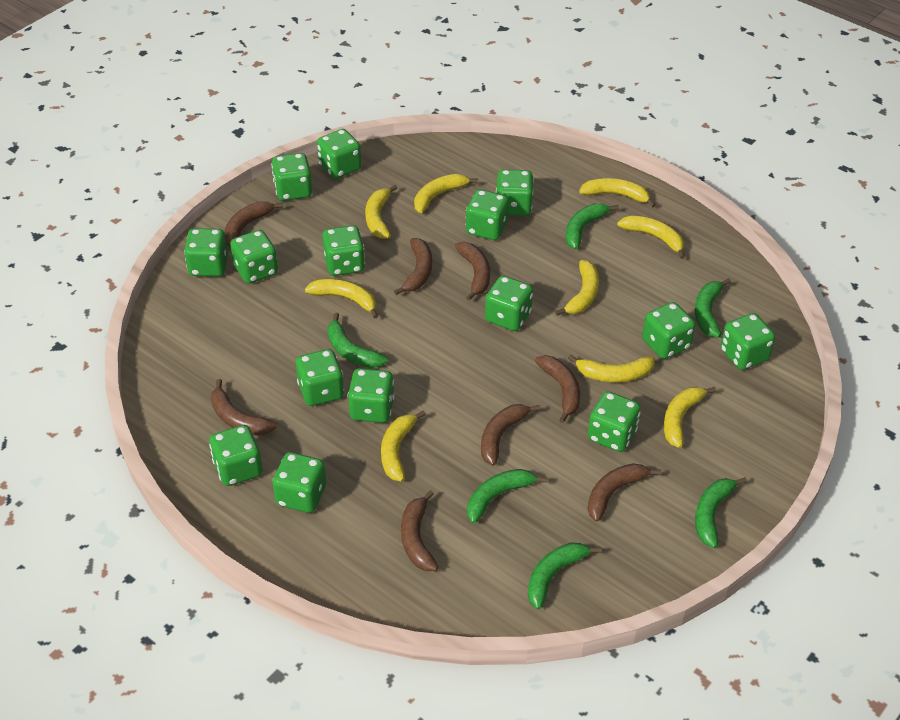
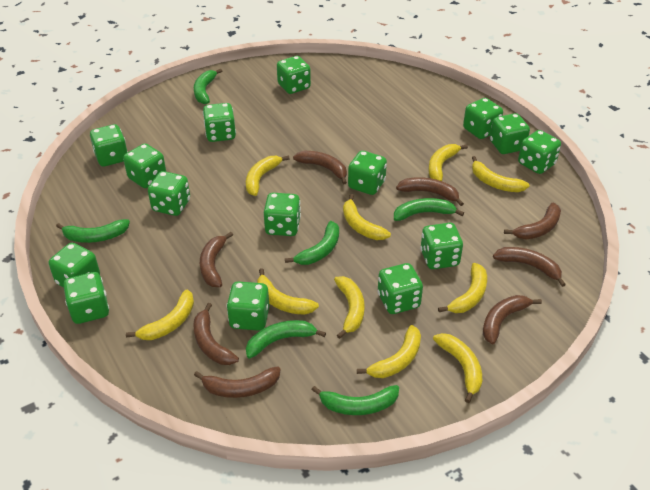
yellow banana: 9 -> 10

